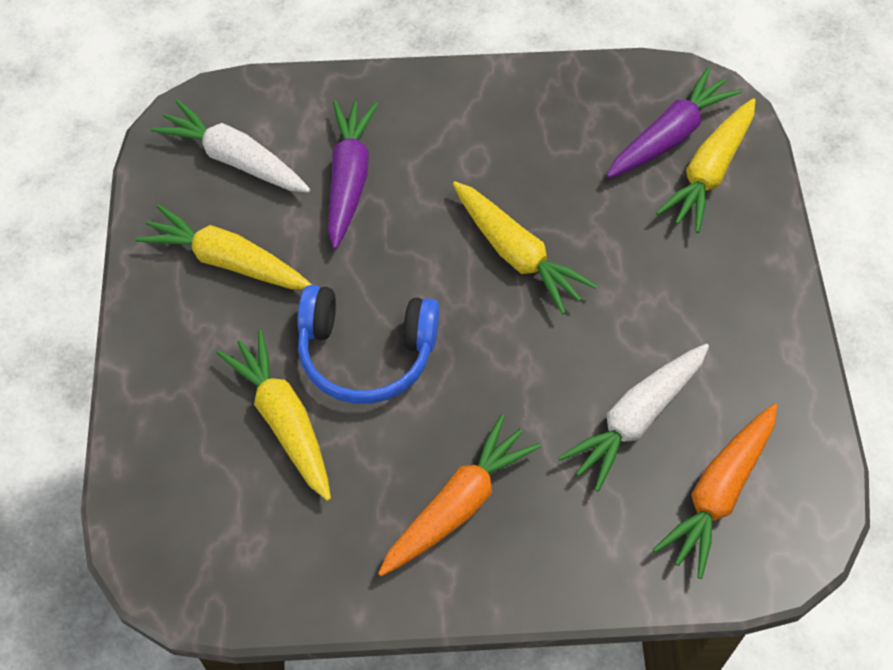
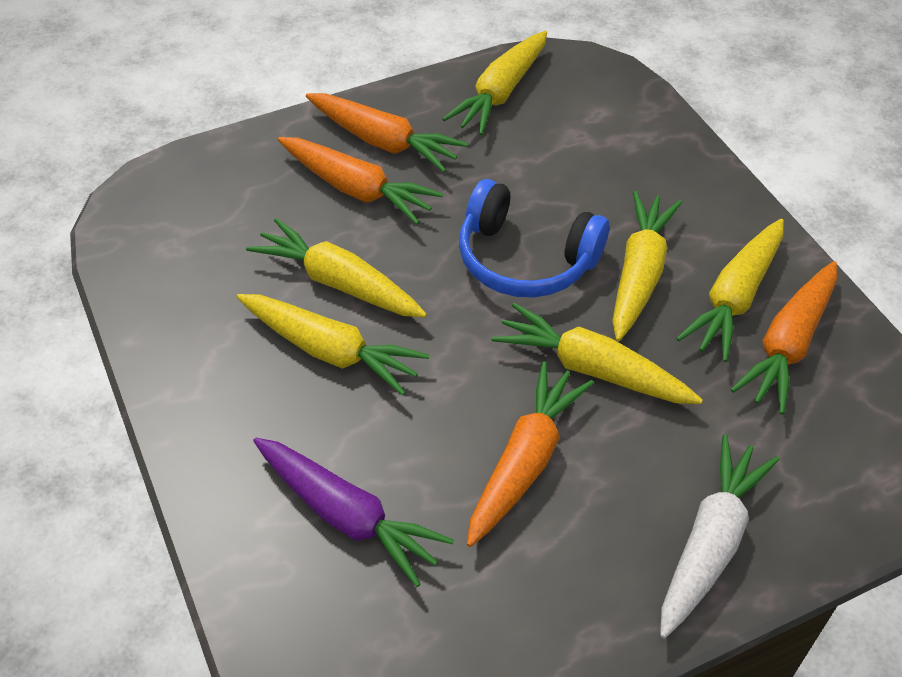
orange carrot: 2 -> 4
purple carrot: 2 -> 1
white carrot: 2 -> 1
yellow carrot: 4 -> 6

